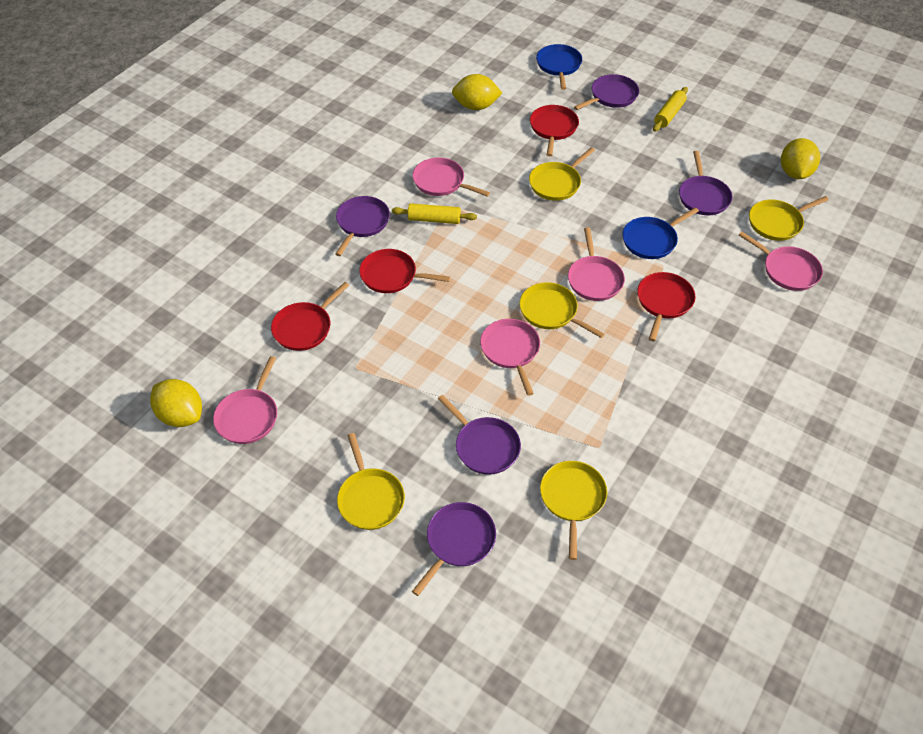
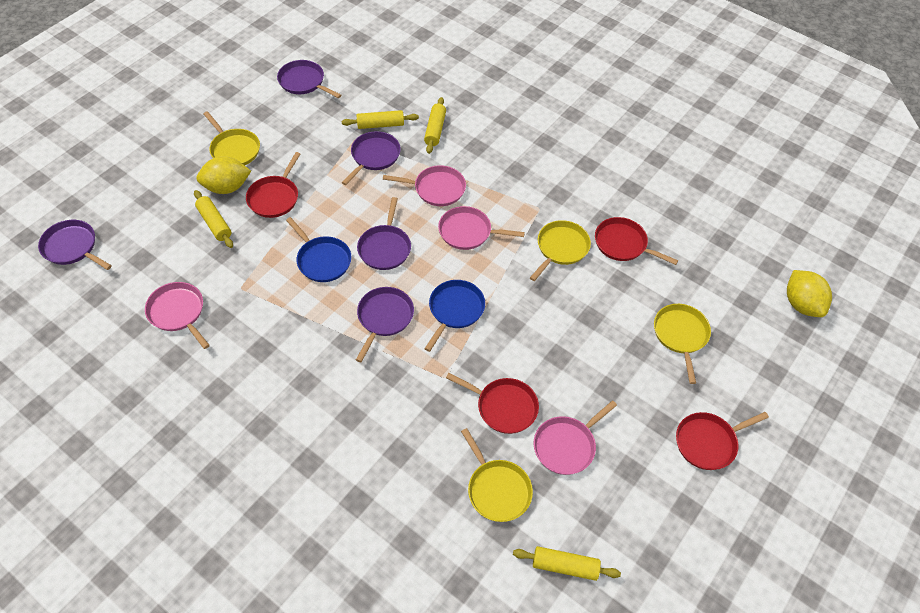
pink pan: 5 -> 4
yellow lemon: 3 -> 2
yellow pan: 5 -> 4
yellow rolling pin: 2 -> 4

